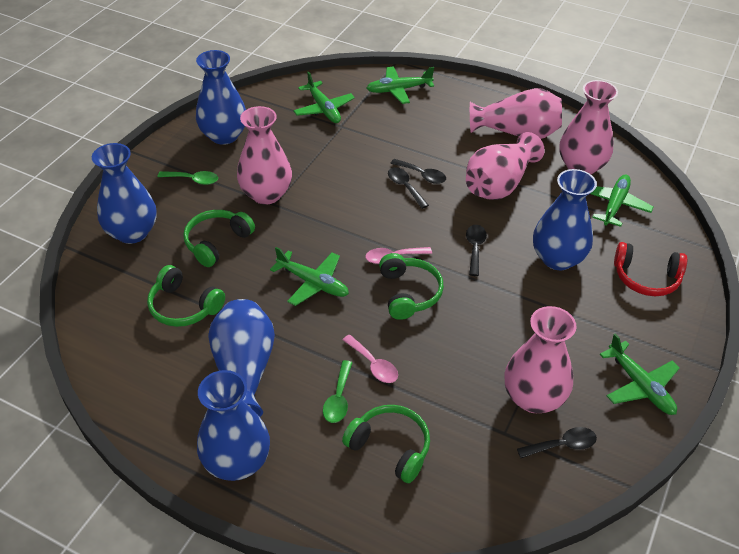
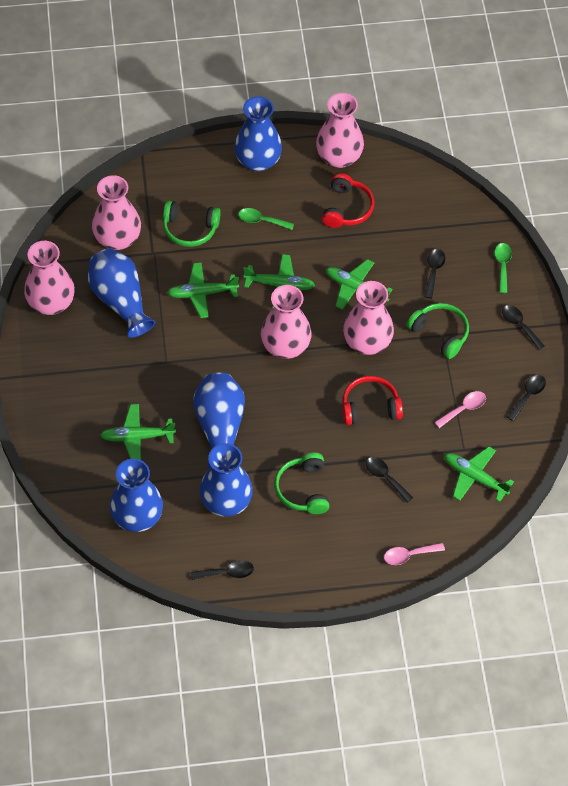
black spoon: 4 -> 5
green headphones: 4 -> 3
red headphones: 1 -> 2

